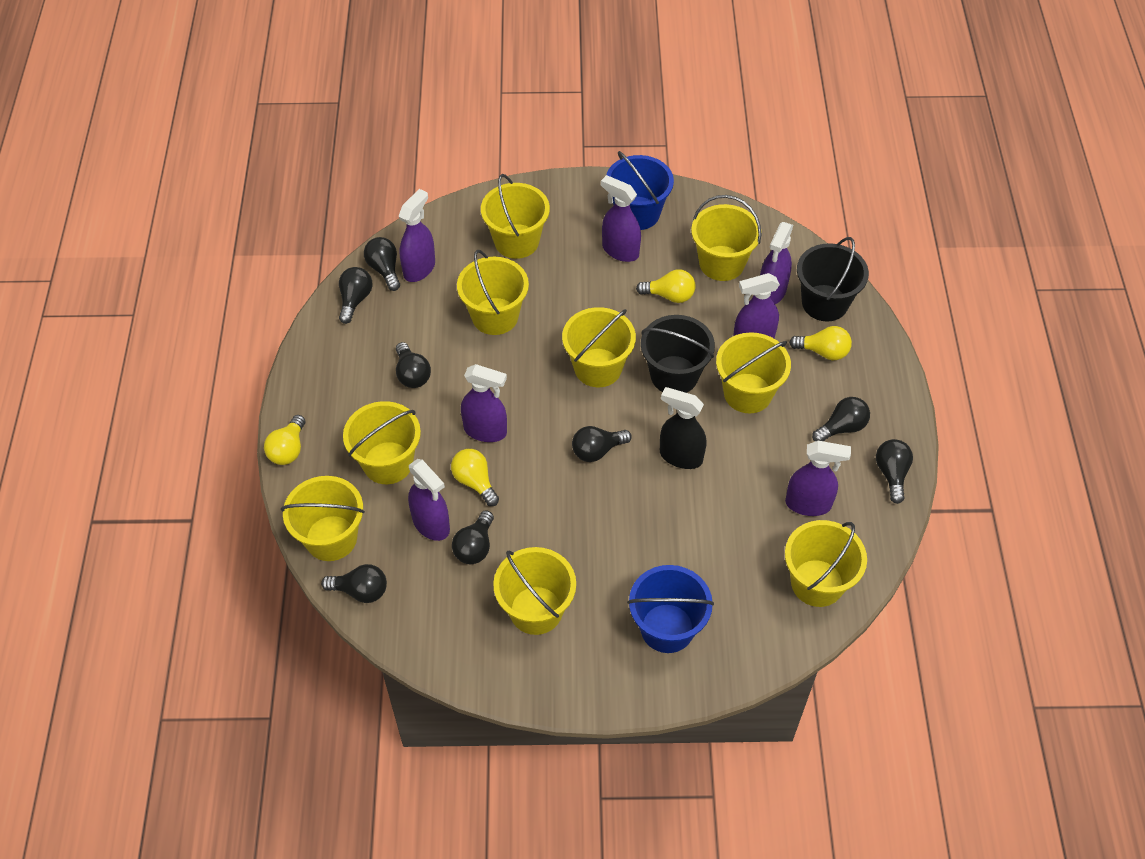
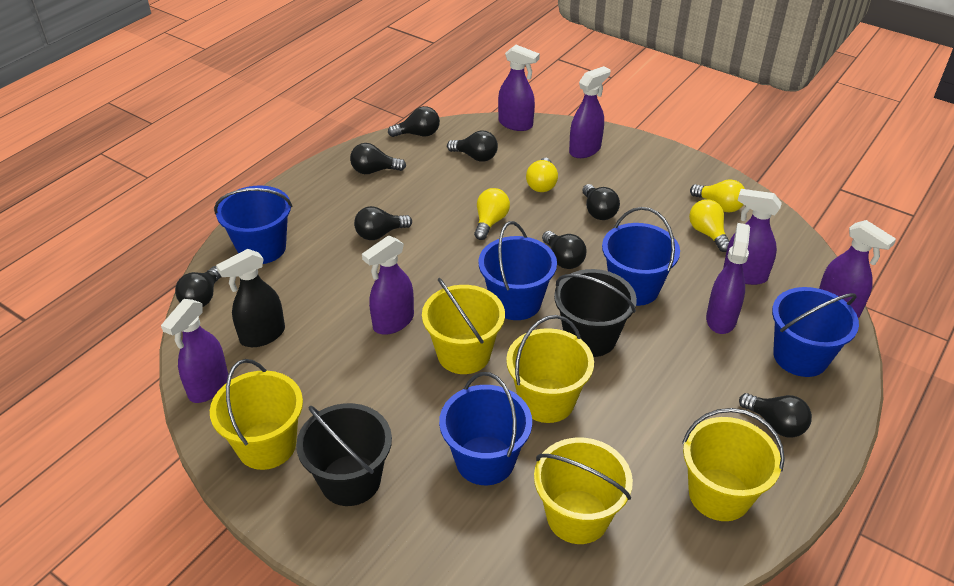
blue bucket: 2 -> 5
yellow bucket: 9 -> 5

